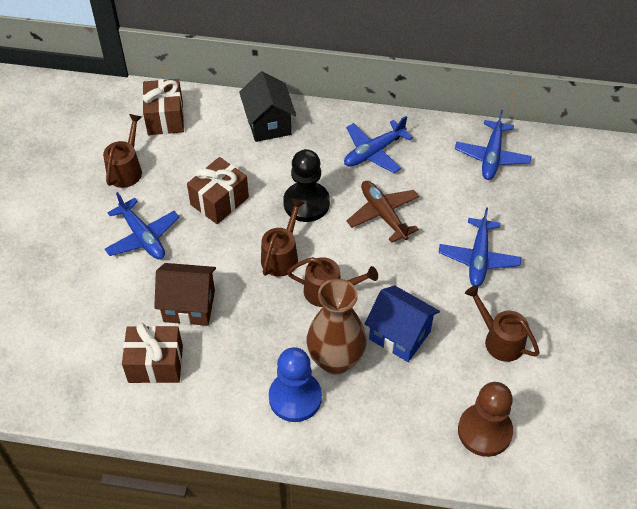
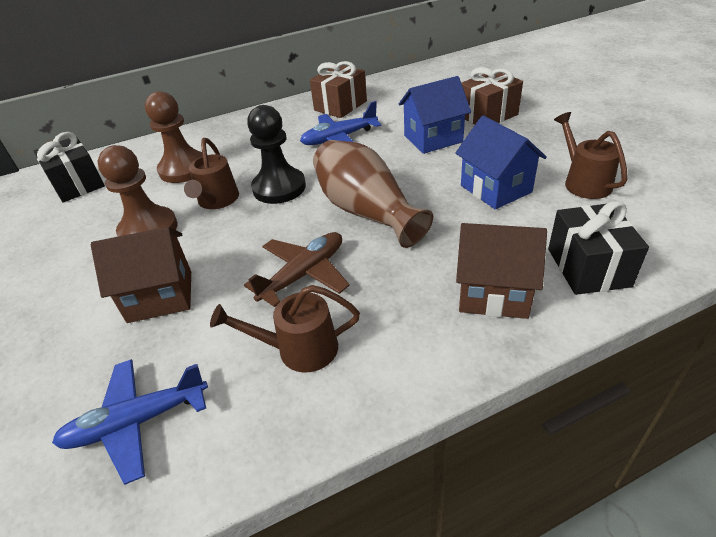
black gift: 0 -> 2
black house: 1 -> 0
blue house: 1 -> 2
blue pawn: 1 -> 0
blue plane: 4 -> 2
brown gift: 3 -> 2
brown house: 1 -> 2
brown pawn: 1 -> 2
brown watering can: 4 -> 3

